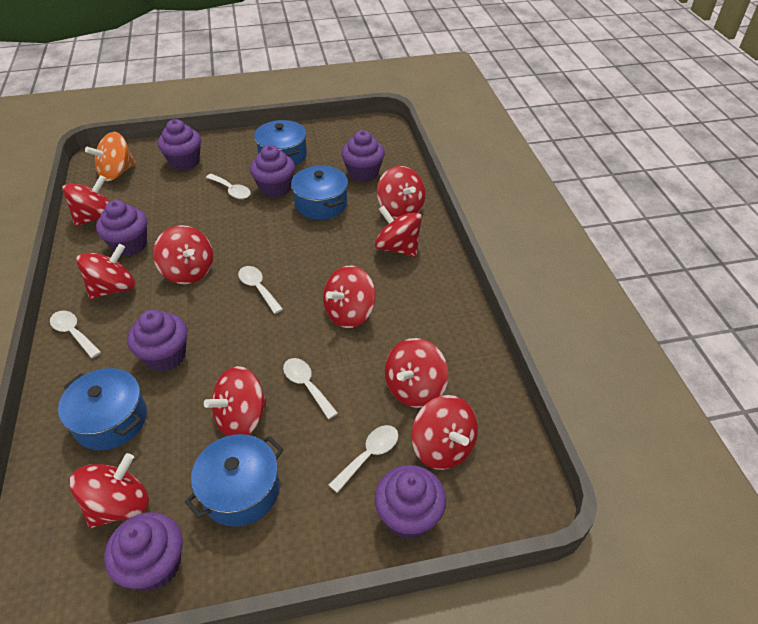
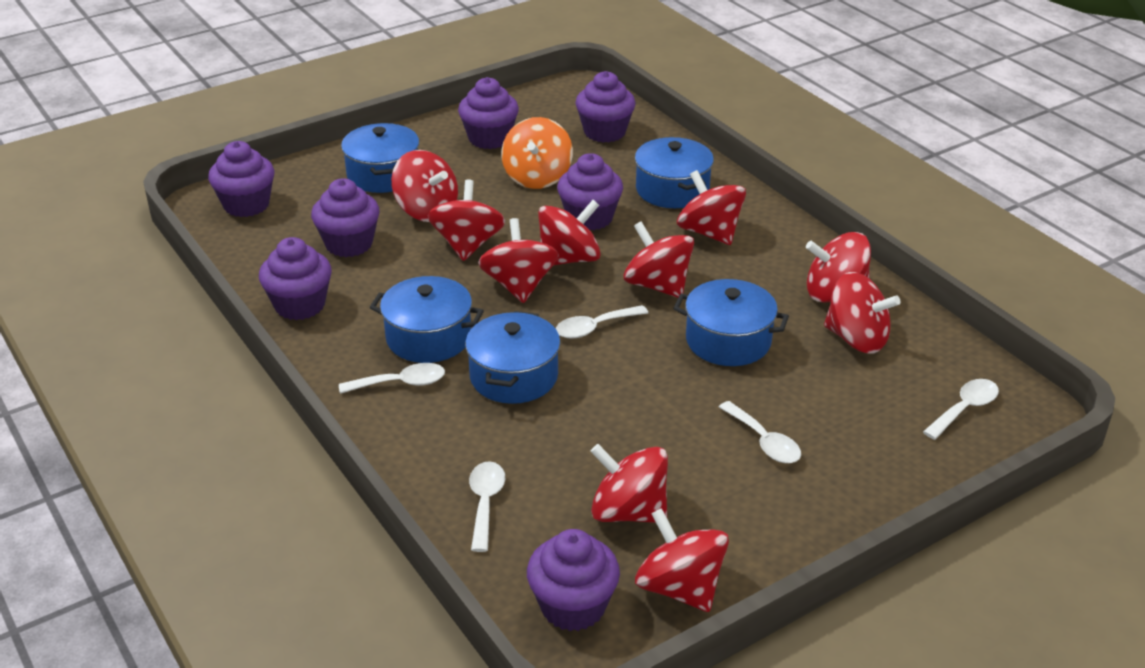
blue pot: 4 -> 5

